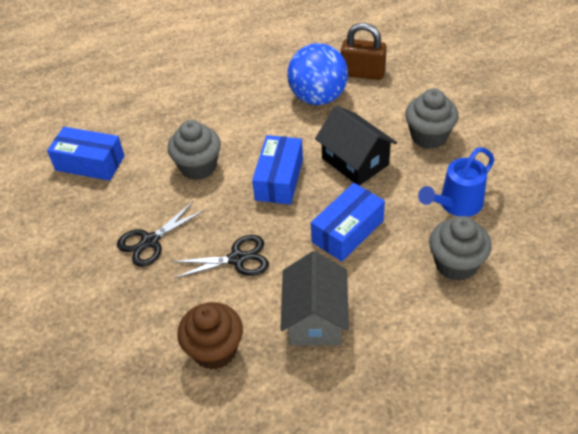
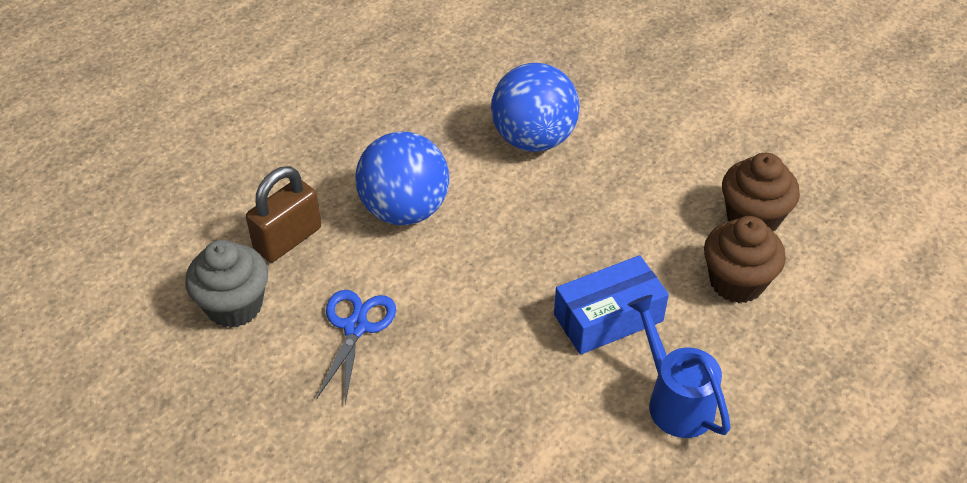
black house: 1 -> 0
black scissors: 2 -> 0
blue ball: 1 -> 2
blue box: 3 -> 1
blue scissors: 0 -> 1
brown cupcake: 1 -> 2
grey cupcake: 3 -> 1
grey house: 1 -> 0

